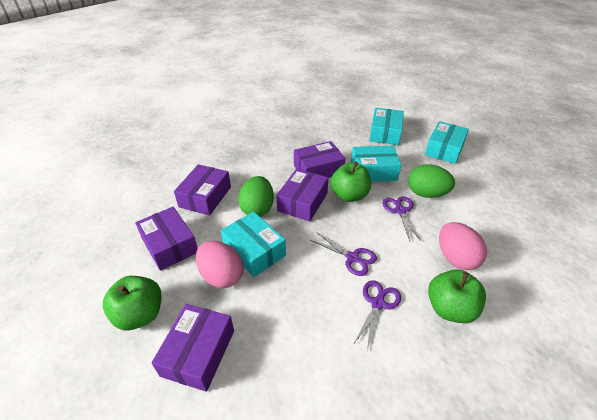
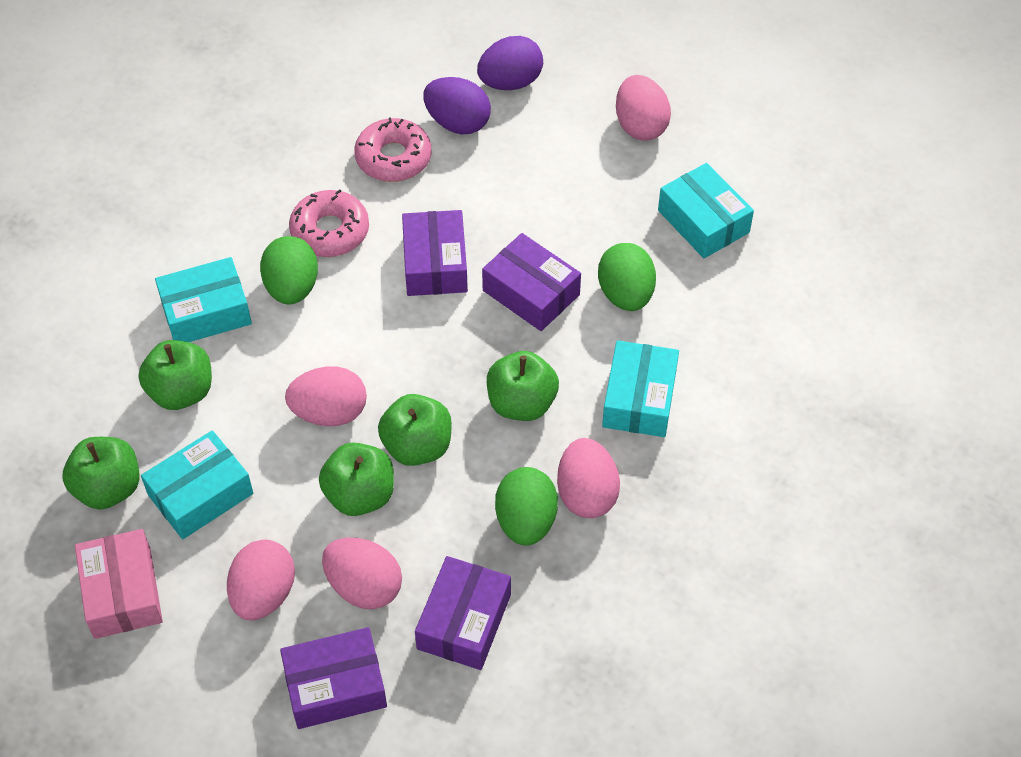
green apple: 3 -> 5
green egg: 2 -> 3
pink box: 0 -> 1
pink donut: 0 -> 2
pink egg: 2 -> 5
purple box: 5 -> 4
purple egg: 0 -> 2
purple scissors: 3 -> 0

